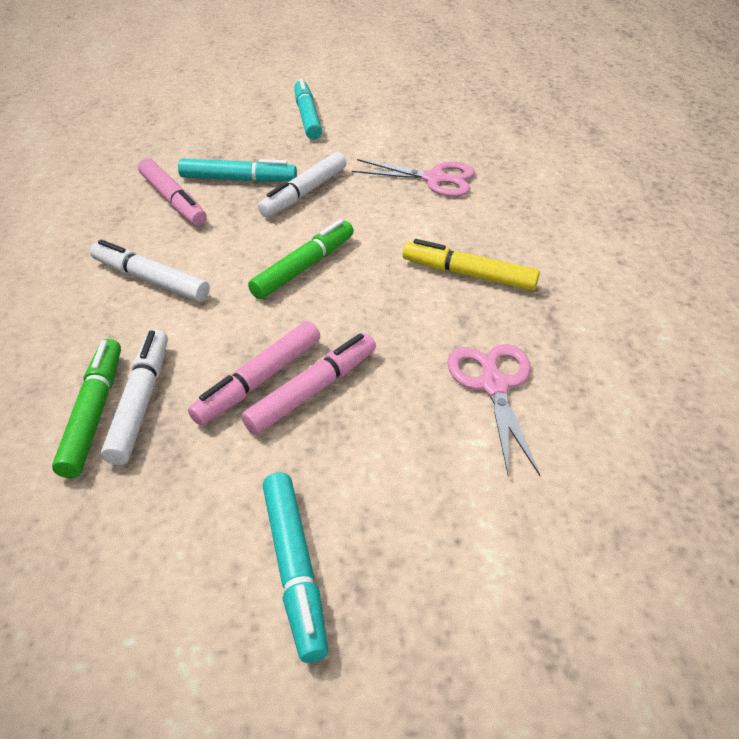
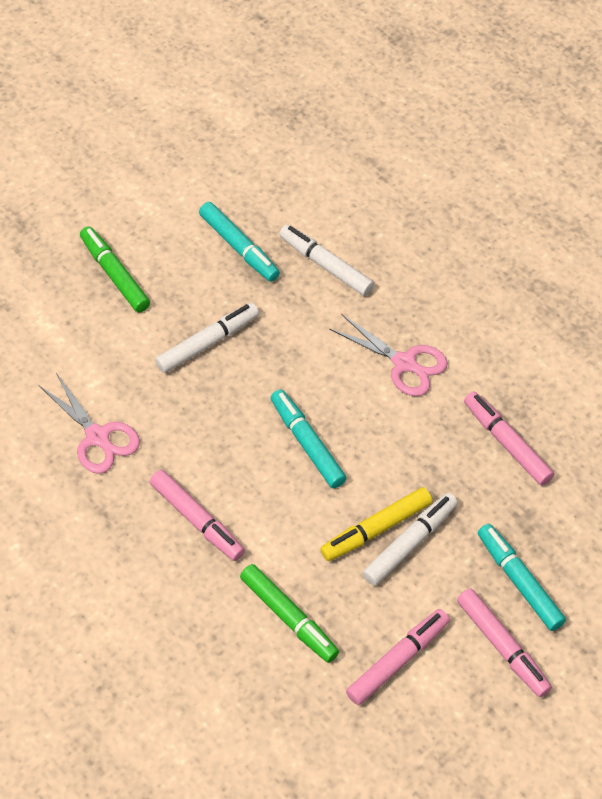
pink marker: 3 -> 4

